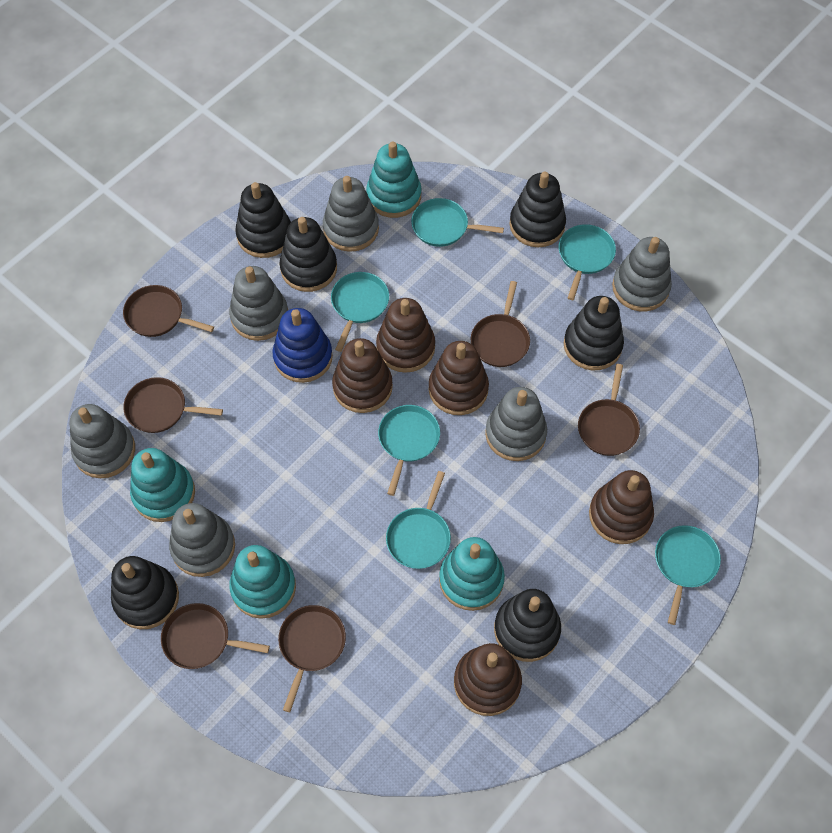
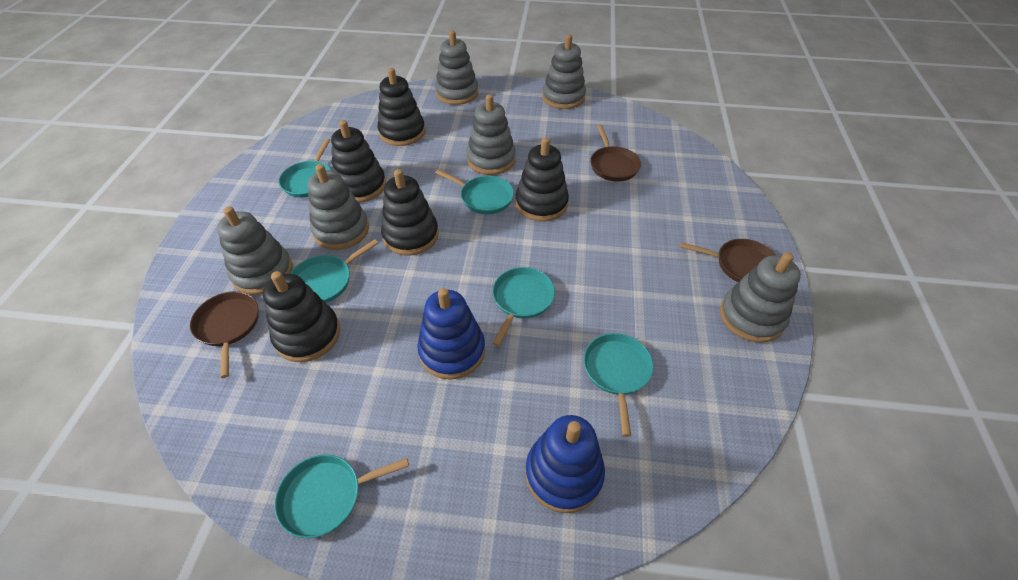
black stacking toy: 6 -> 5
blue stacking toy: 1 -> 2
brown pan: 6 -> 3
brown stacking toy: 5 -> 0
turquoise stacking toy: 4 -> 0

